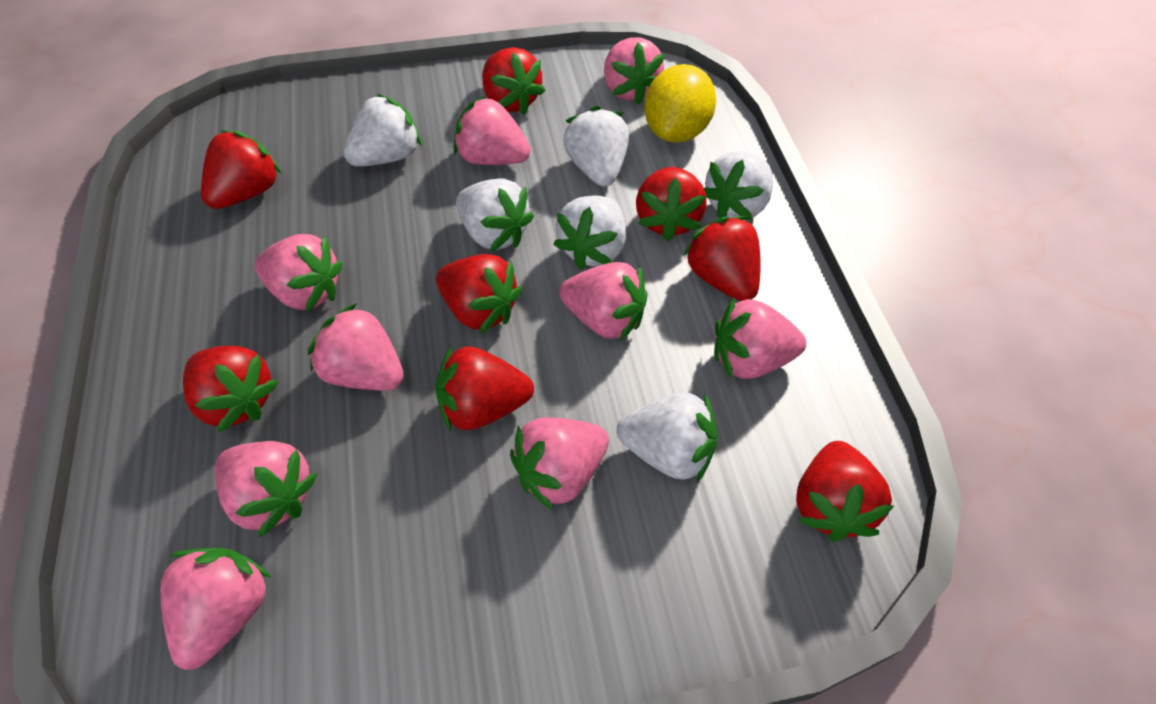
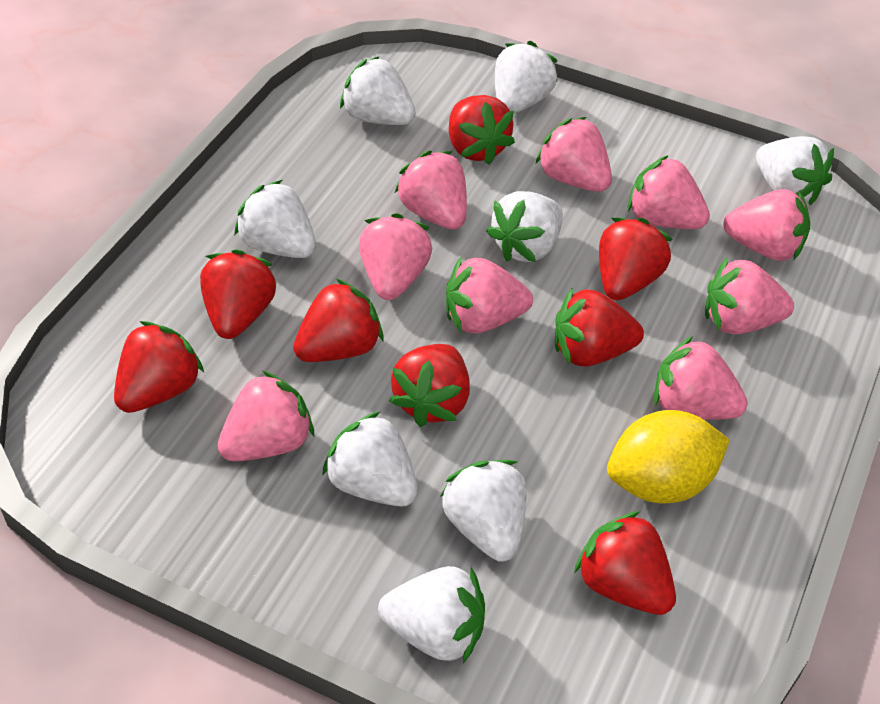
white strawberry: 6 -> 8

